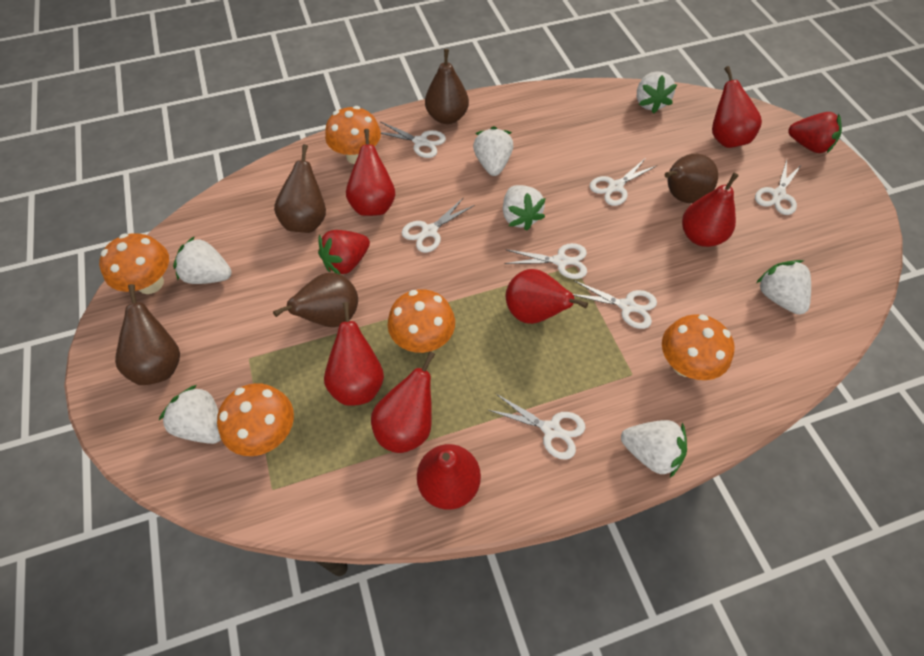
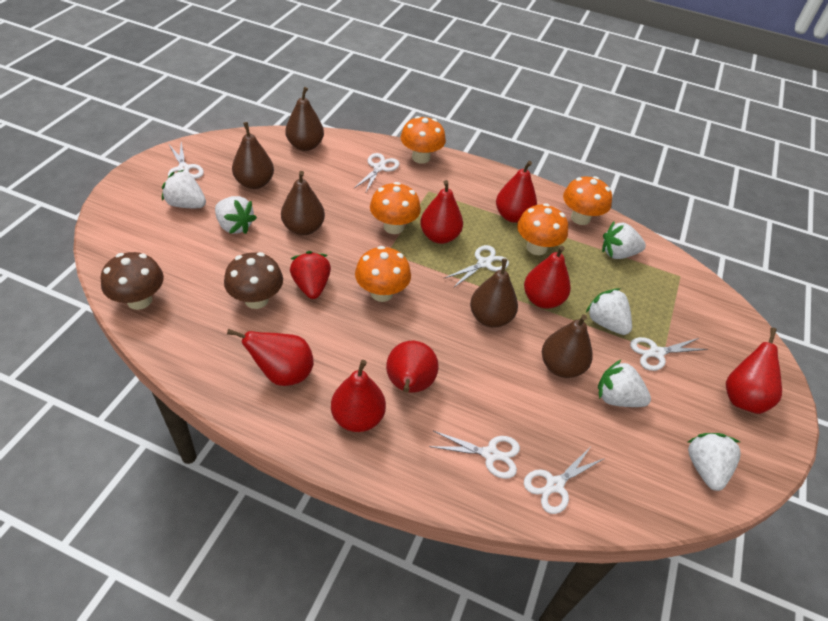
brown mushroom: 0 -> 2
red strawberry: 2 -> 1
white scissors: 7 -> 6
white strawberry: 7 -> 6

